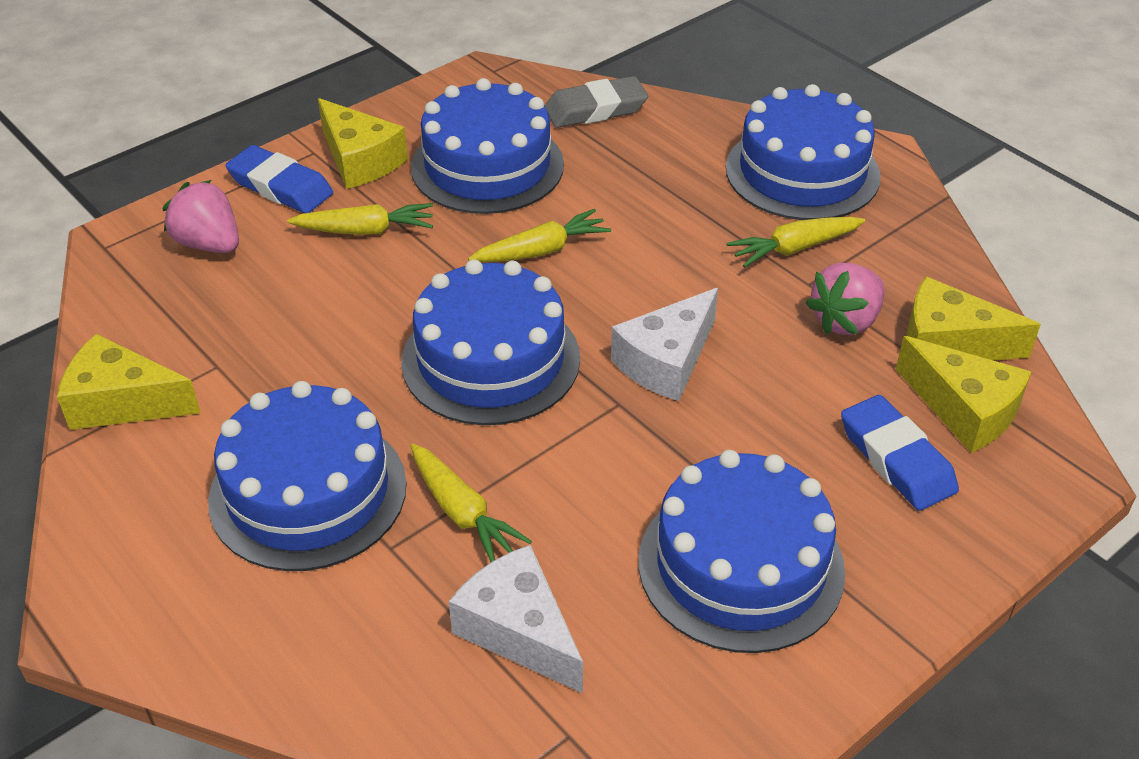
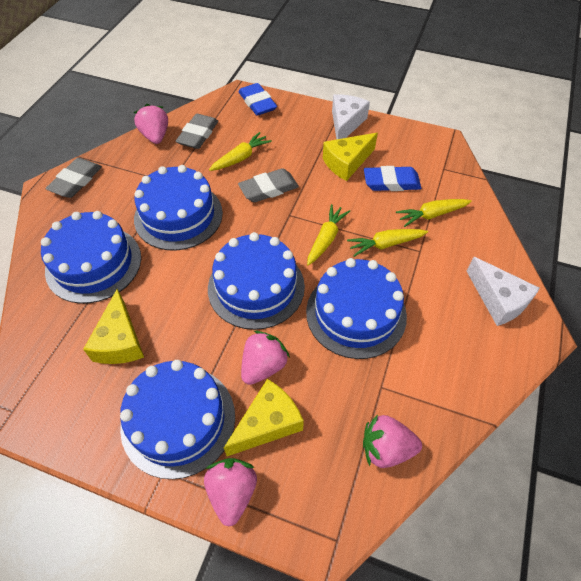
grey eraser: 1 -> 3
pink strawberry: 2 -> 4
yellow cheese: 4 -> 3

